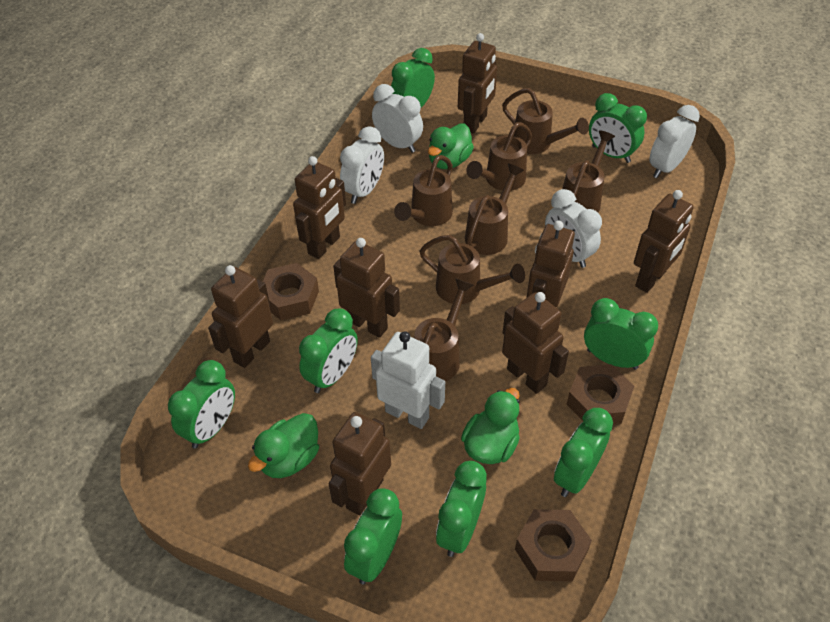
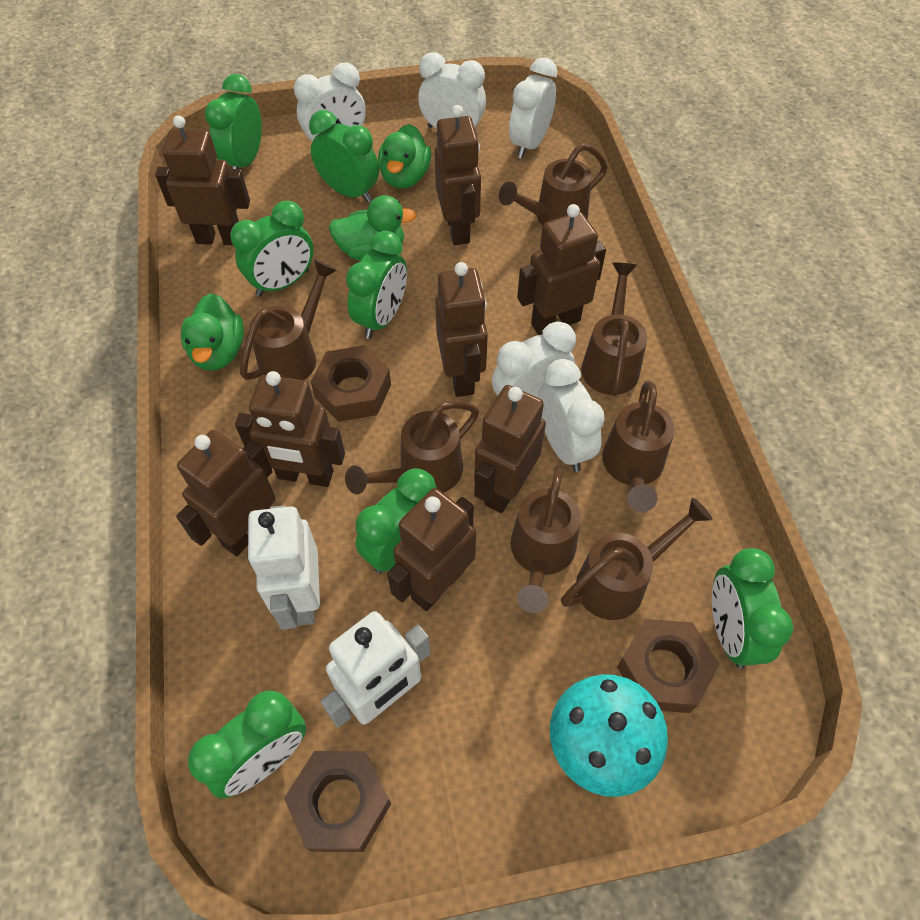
green clock: 8 -> 7
turquoise mushroom: 0 -> 1
white clock: 4 -> 5
white robot: 1 -> 2

